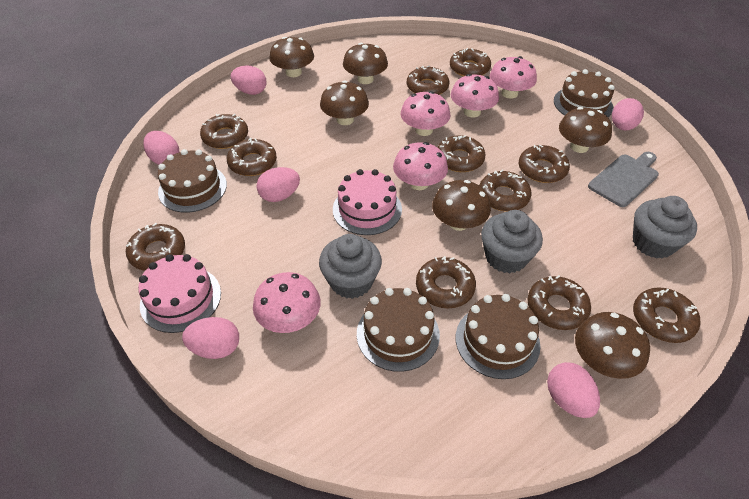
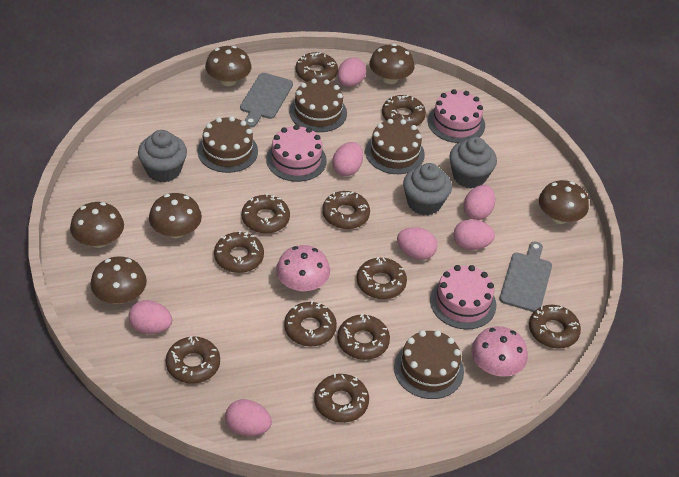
grey cutting board: 1 -> 2
pink cake: 2 -> 3
pink egg: 6 -> 7
pink mushroom: 5 -> 2

